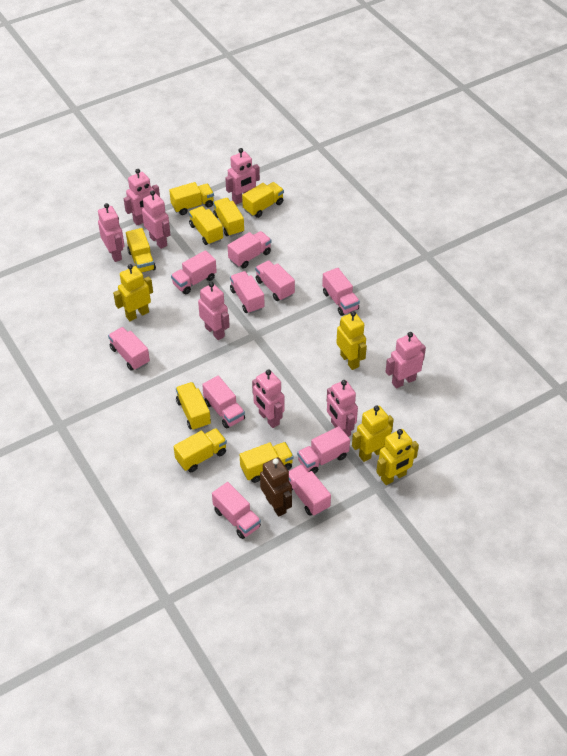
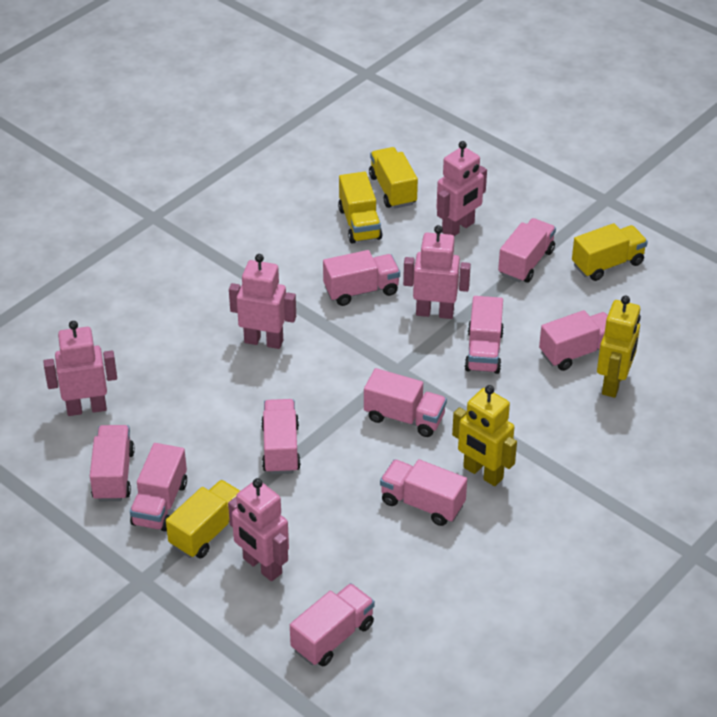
brown robot: 1 -> 0
pink robot: 8 -> 5
yellow robot: 4 -> 2
yellow truck: 8 -> 4

